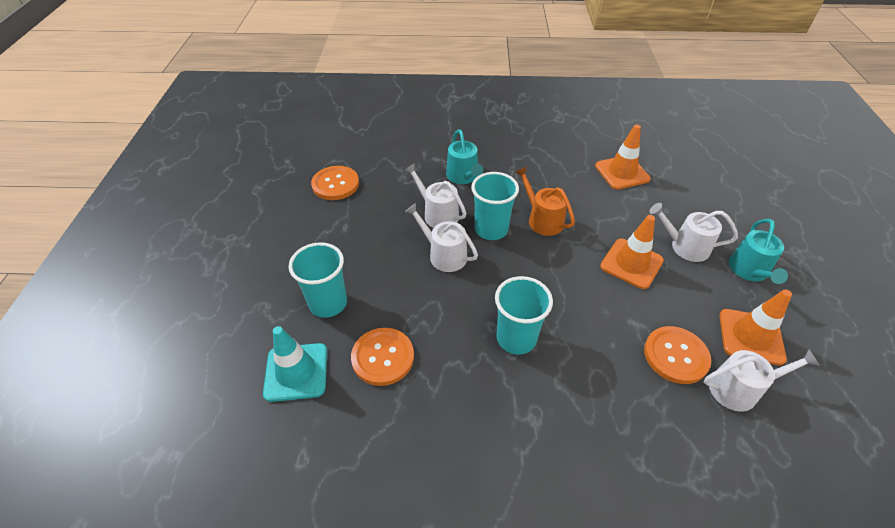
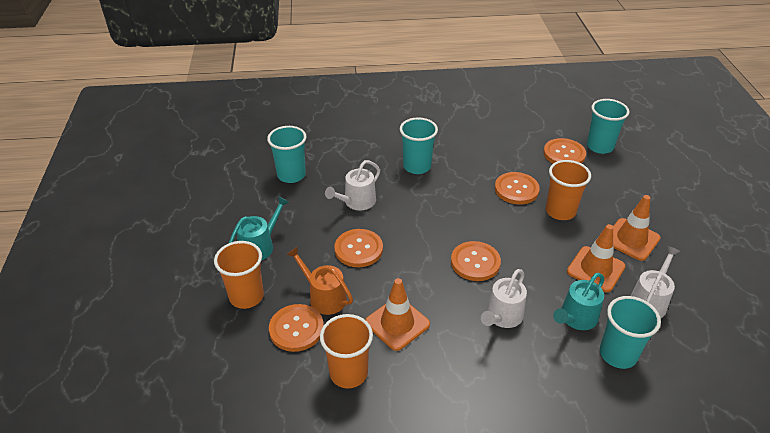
orange button: 3 -> 5
orange cup: 0 -> 3
turquoise cup: 3 -> 4
turquoise traffic cone: 1 -> 0
white watering can: 4 -> 3

